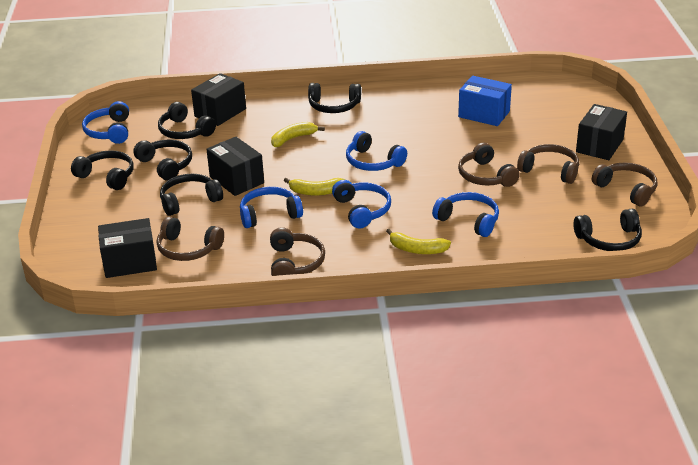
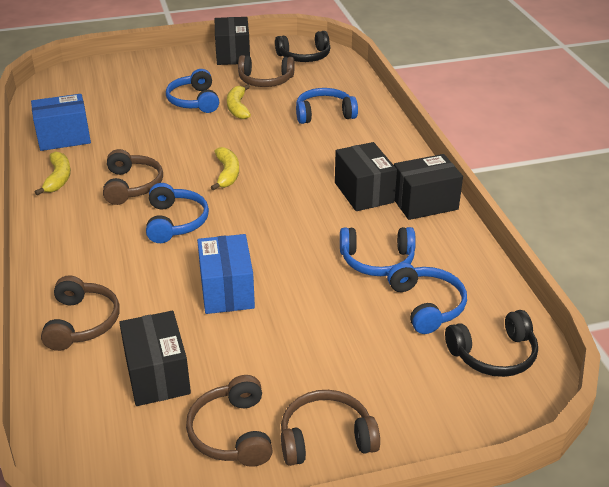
black headphones: 6 -> 2
blue box: 1 -> 2

